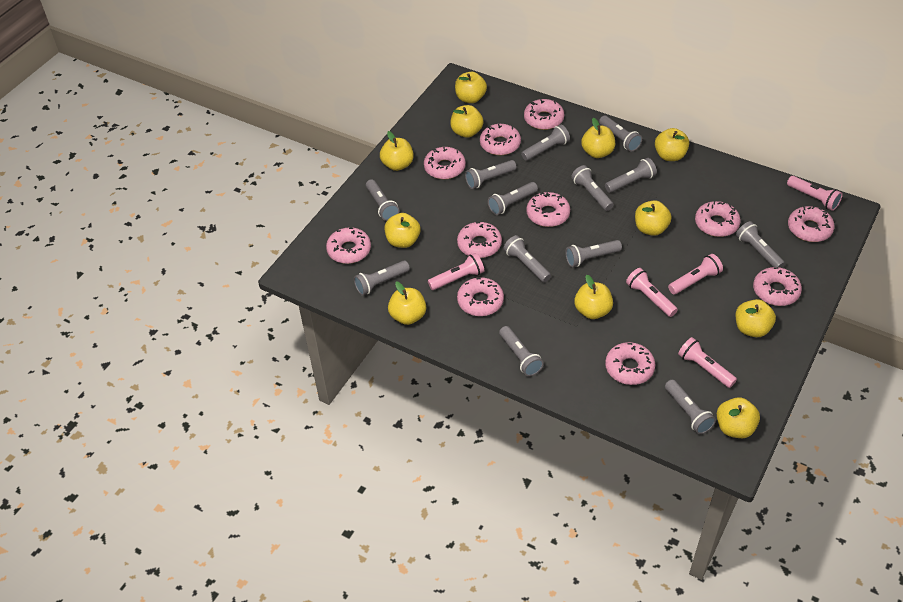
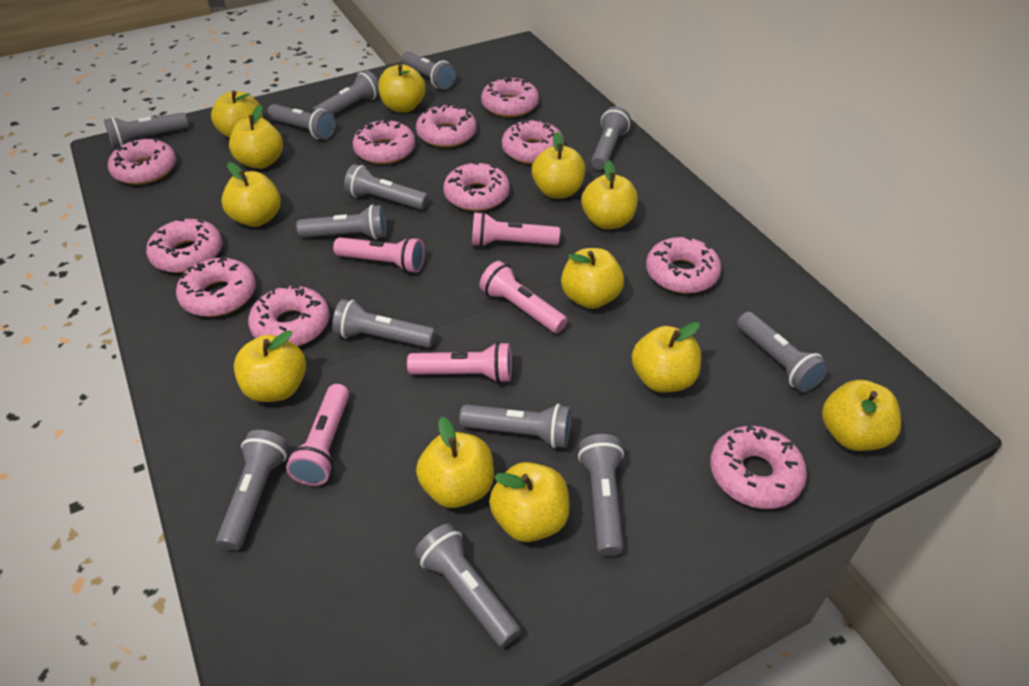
yellow apple: 11 -> 12

